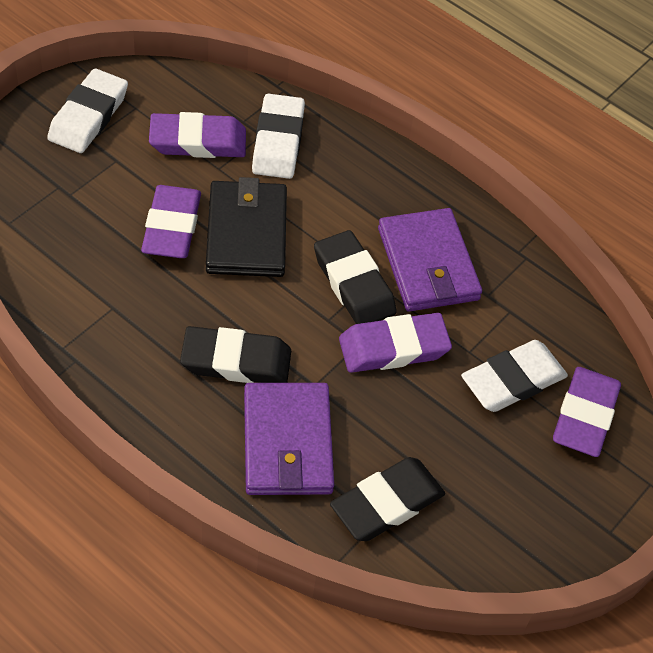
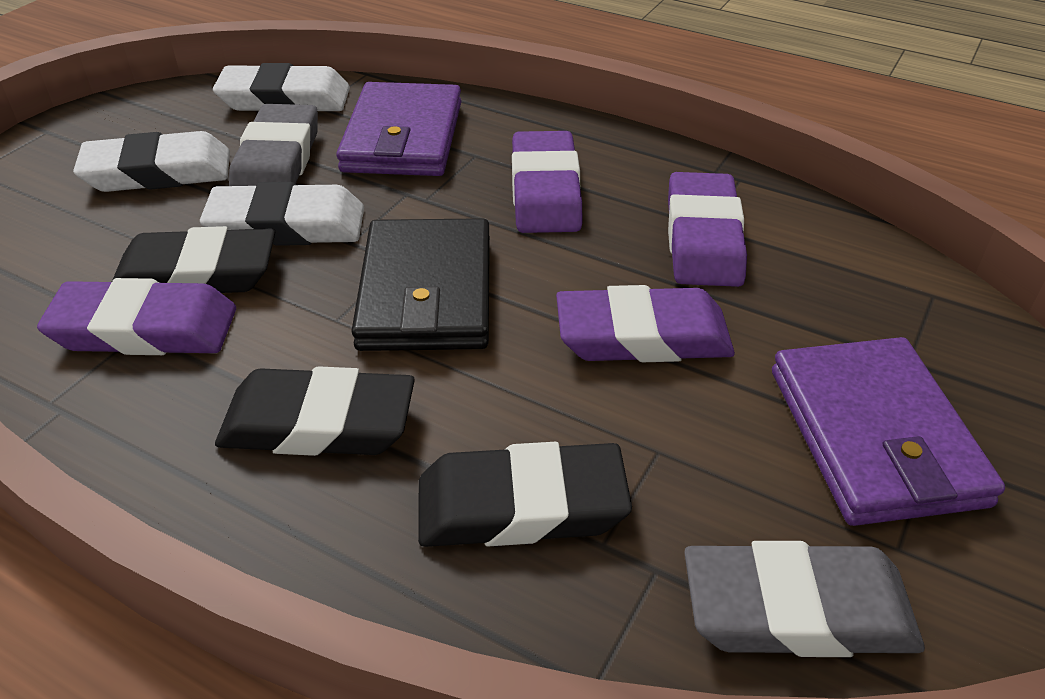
grey eraser: 0 -> 2

